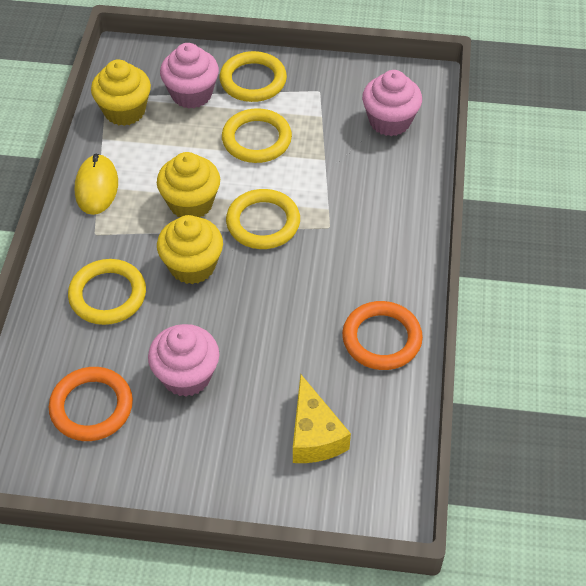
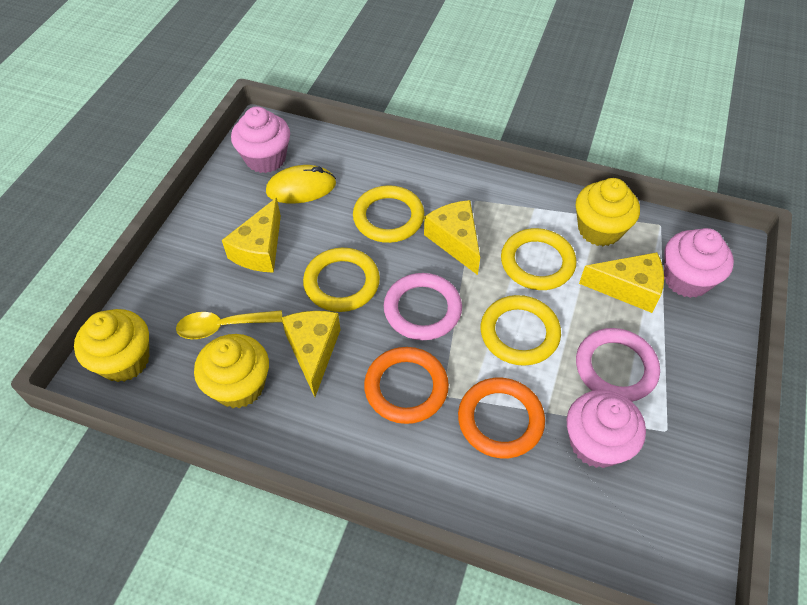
pink ring: 0 -> 2
yellow cheese: 1 -> 4
yellow spoon: 0 -> 1

